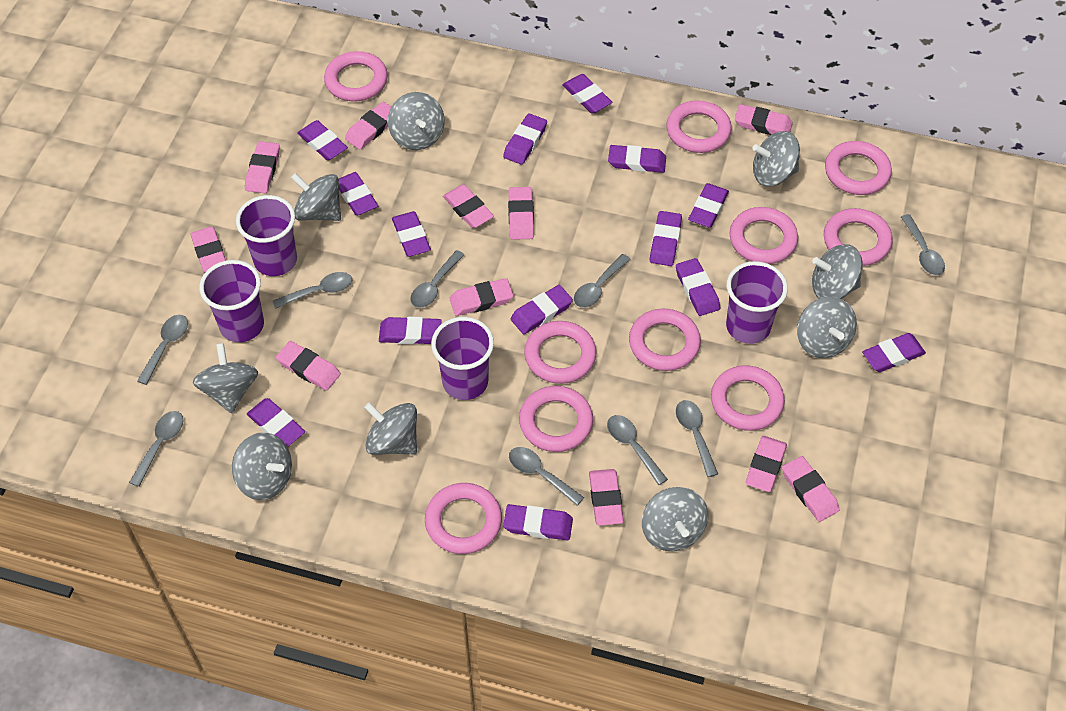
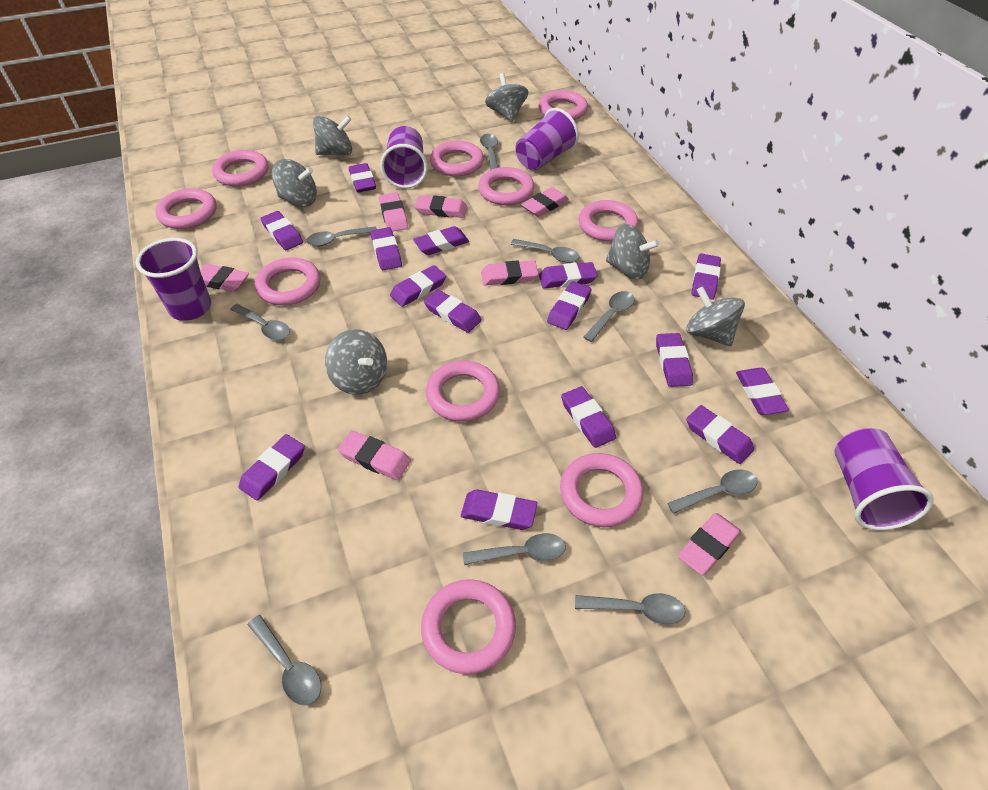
grey spinning top: 9 -> 6
pink eraser: 11 -> 7
purple eraser: 14 -> 15

